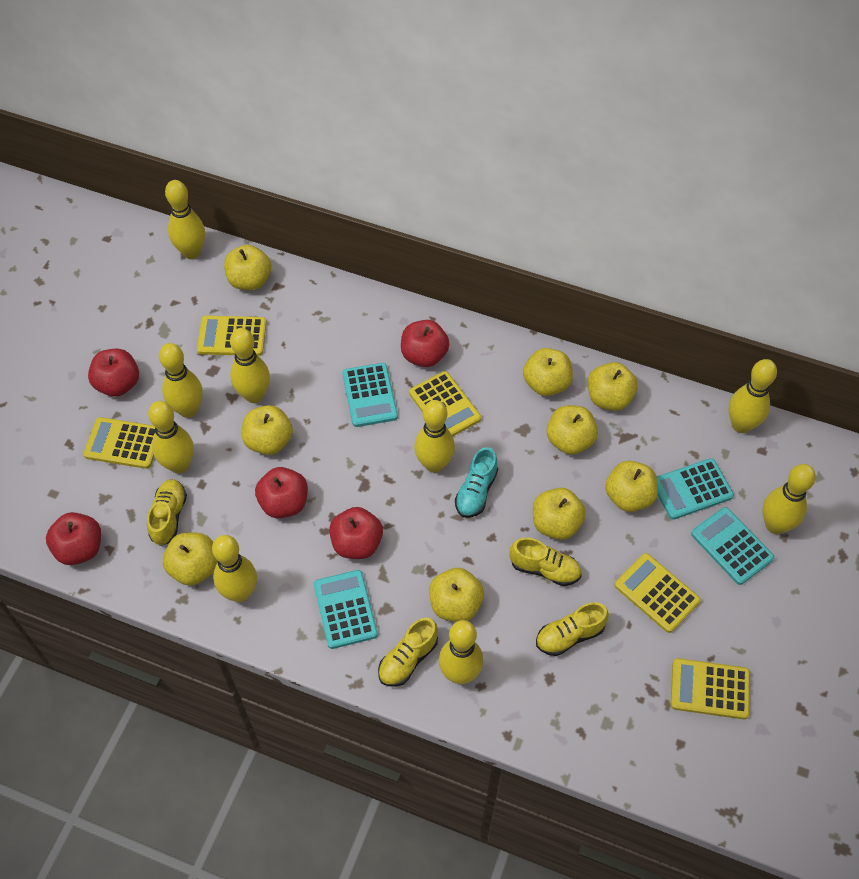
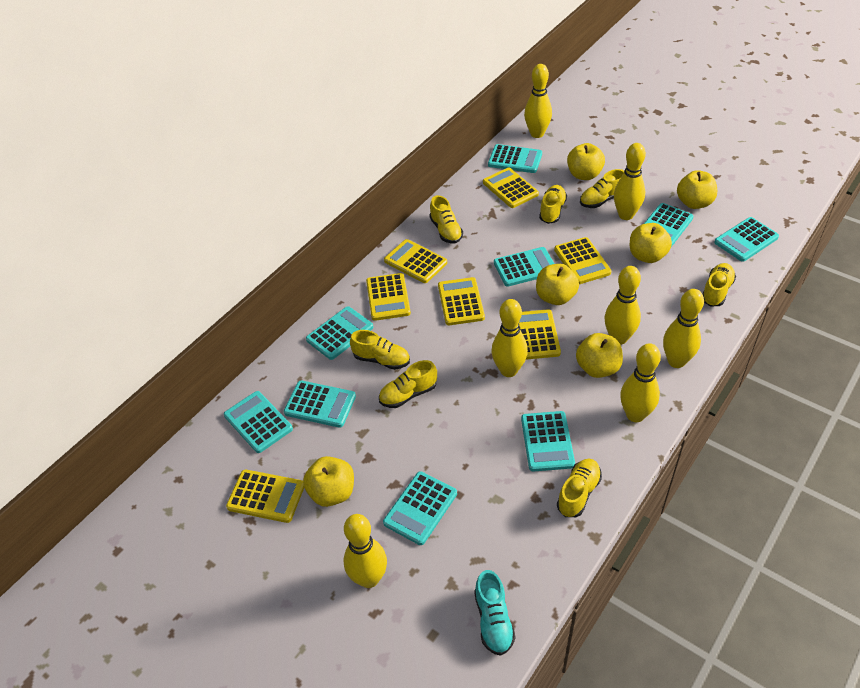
red apple: 5 -> 0
turquoise calculator: 4 -> 9
yellow apple: 9 -> 6
yellow bowling pin: 9 -> 7
yellow calculator: 5 -> 7
yellow shoe: 4 -> 7

